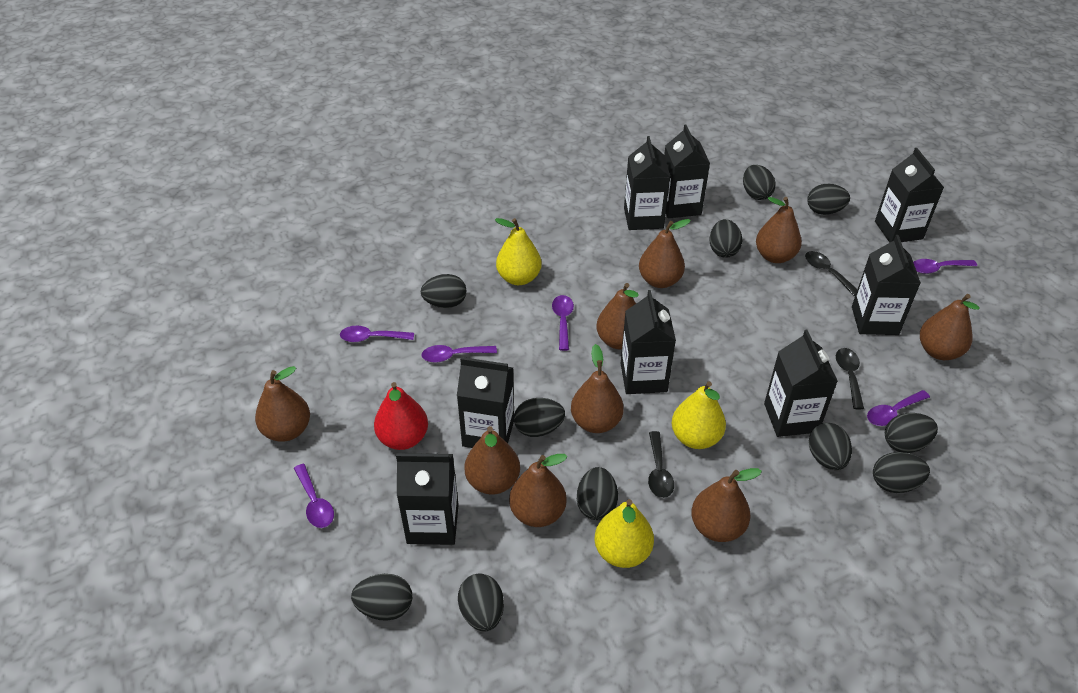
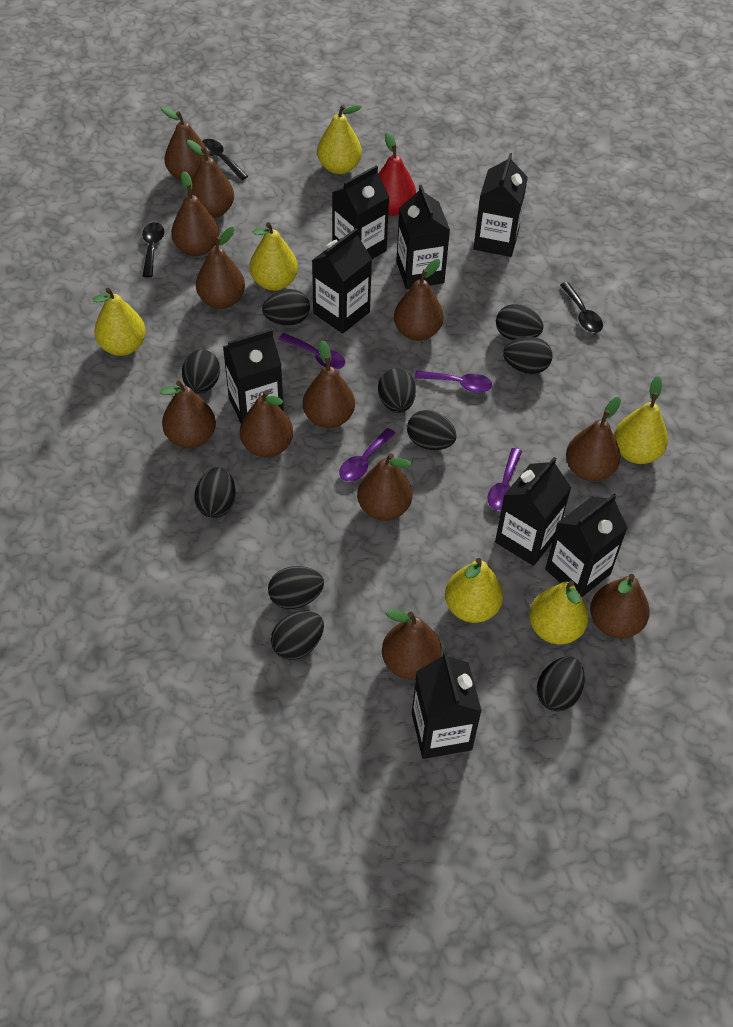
black egg: 11 -> 10
brown pear: 9 -> 12
purple spoon: 6 -> 4
yellow pear: 3 -> 6

